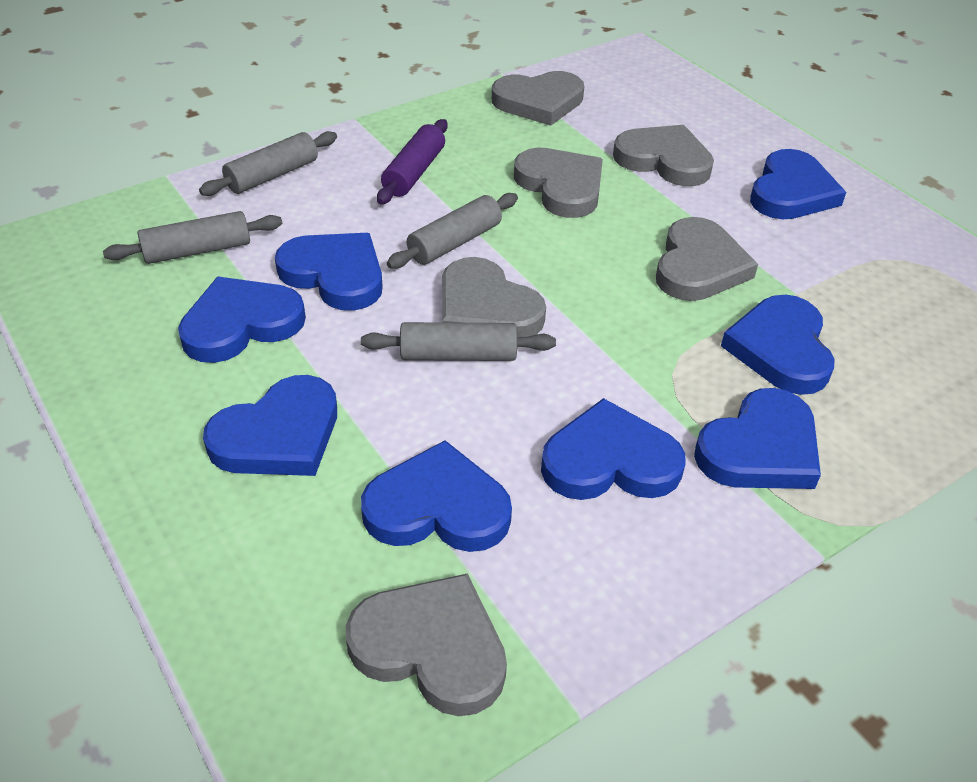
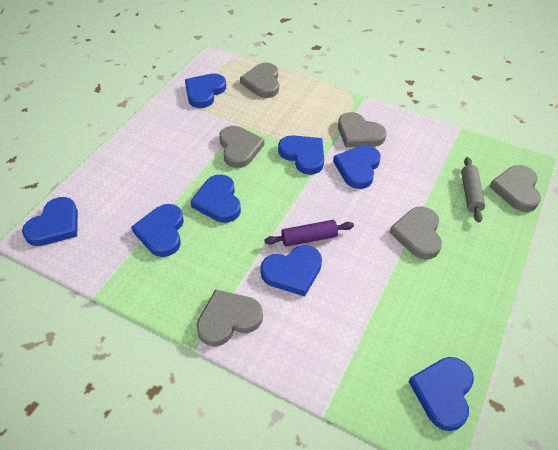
grey rolling pin: 4 -> 1

